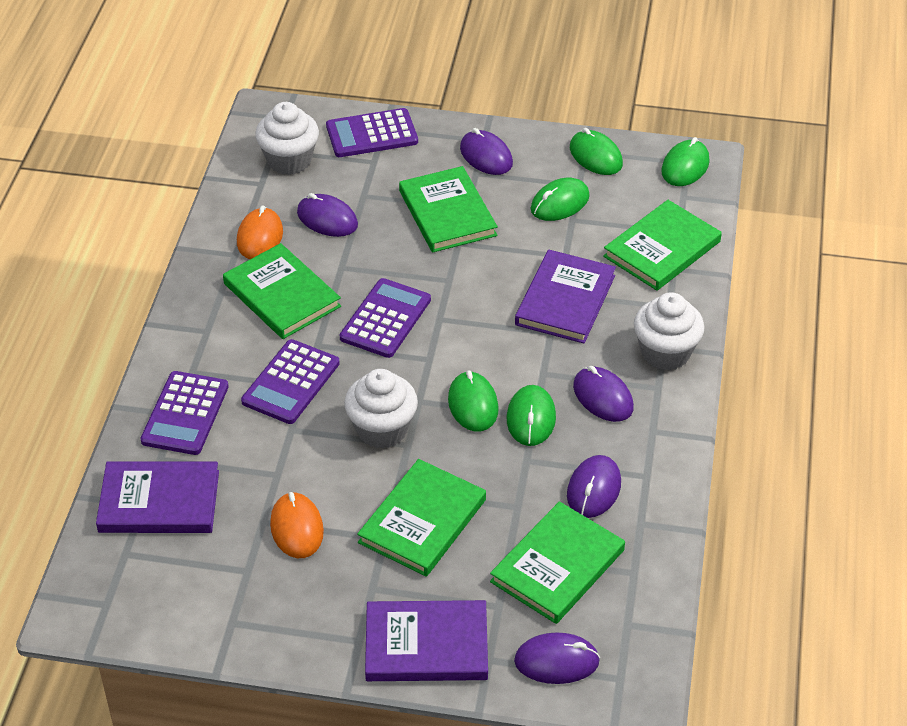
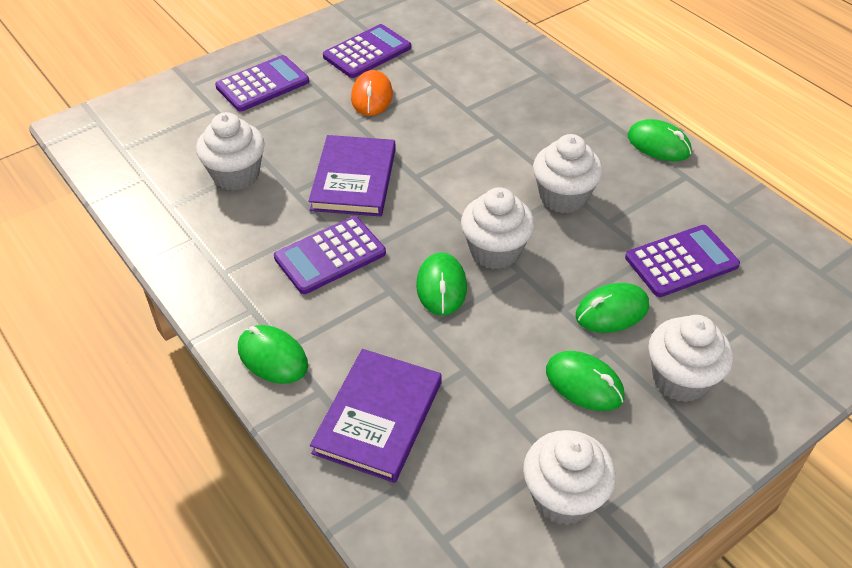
green book: 5 -> 0
orange mouse: 2 -> 1
purple book: 3 -> 2
purple mouse: 5 -> 0
white cupcake: 3 -> 5

